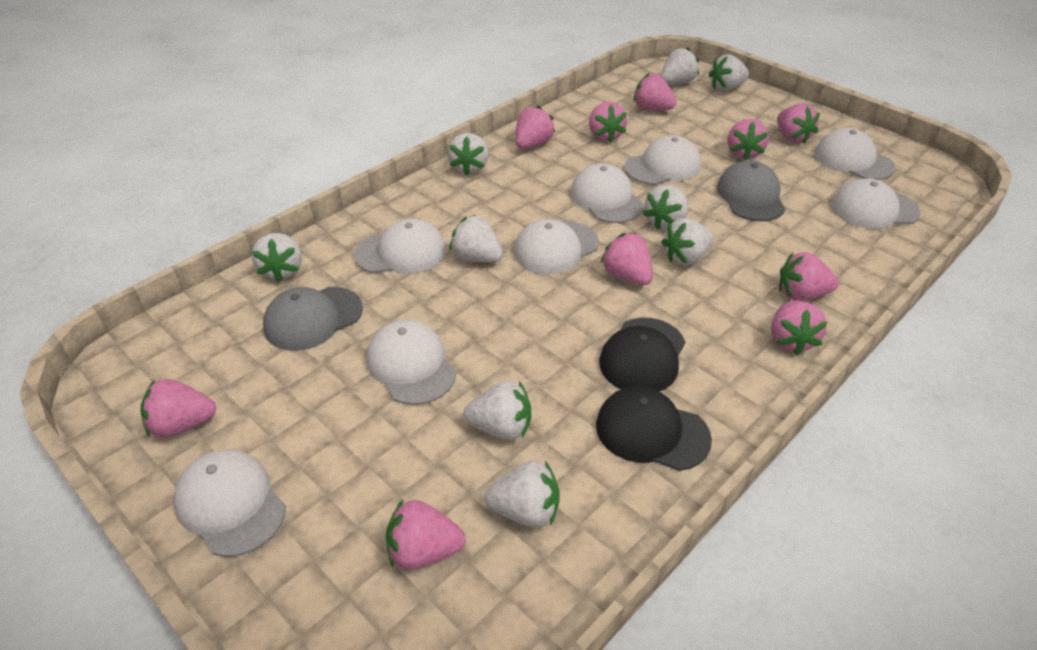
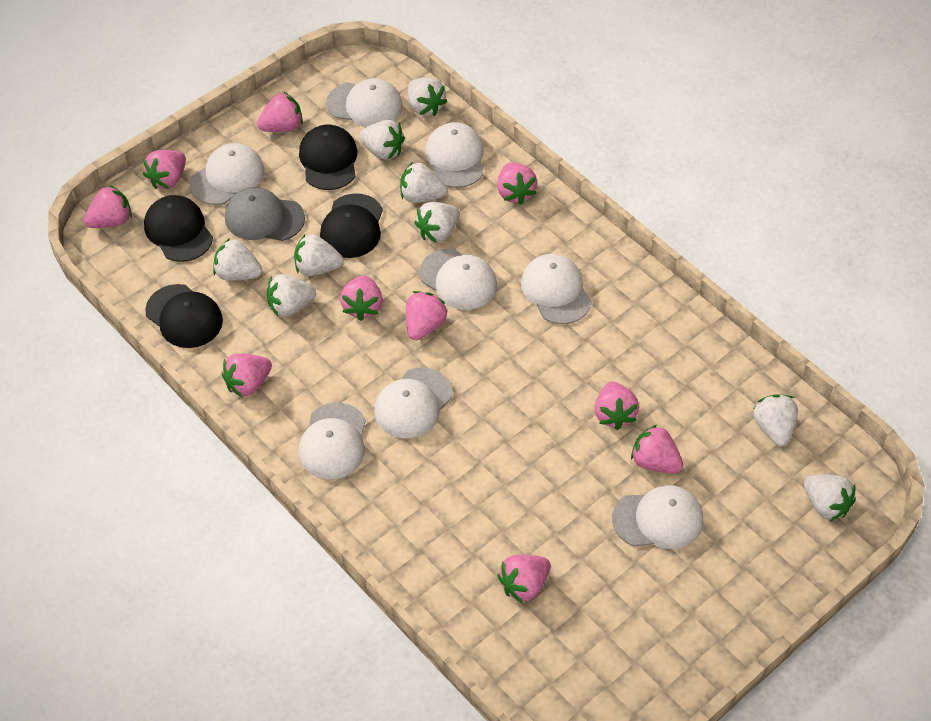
black cap: 2 -> 4
grey cap: 2 -> 1

